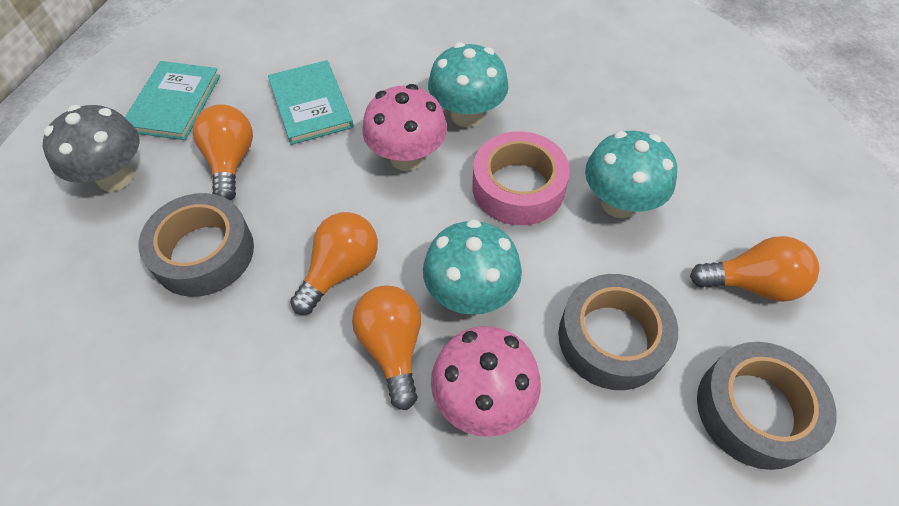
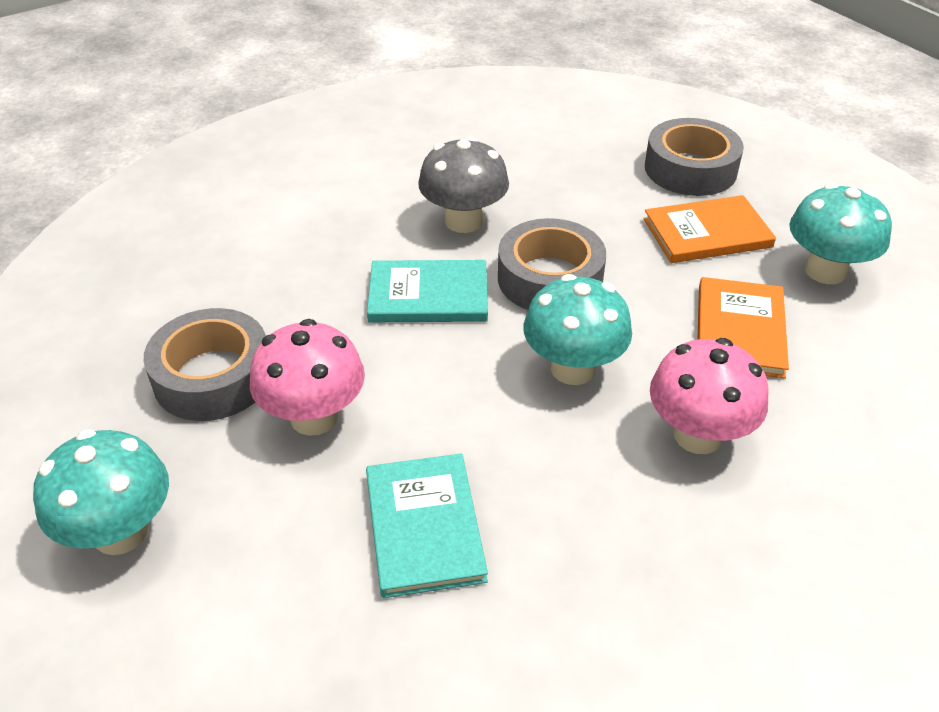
orange book: 0 -> 2
orange light bulb: 4 -> 0
pink tape: 1 -> 0

